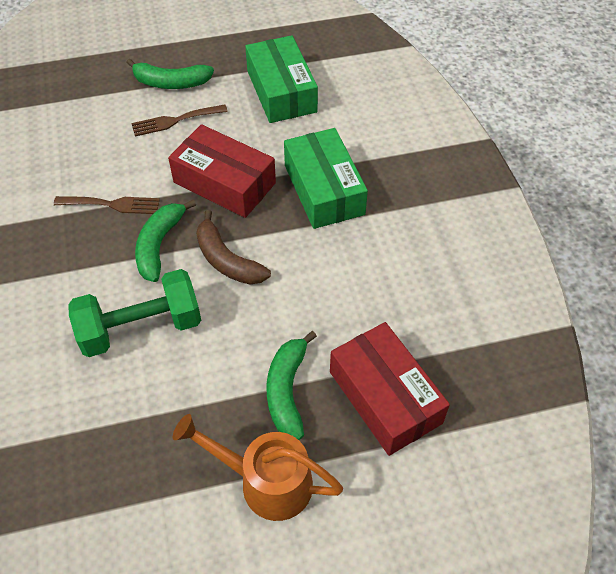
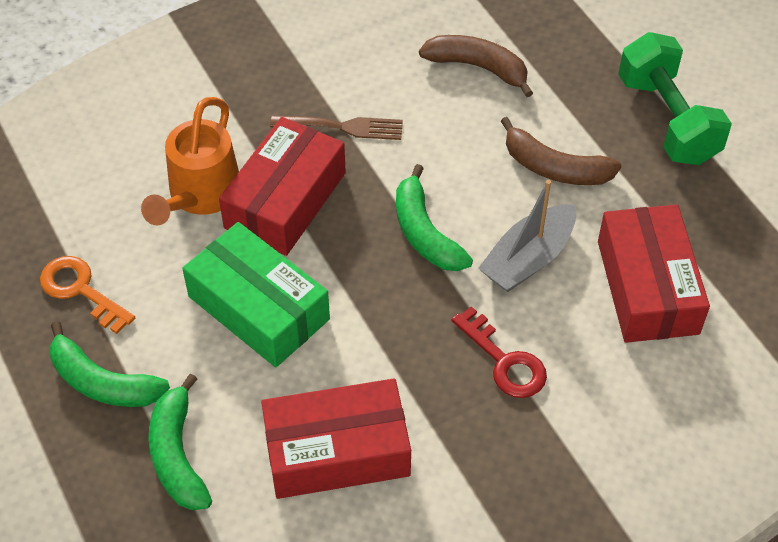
brown banana: 1 -> 2
brown fork: 2 -> 1
green box: 2 -> 1
grey boat: 0 -> 1
orange key: 0 -> 1
red box: 2 -> 3
red key: 0 -> 1

